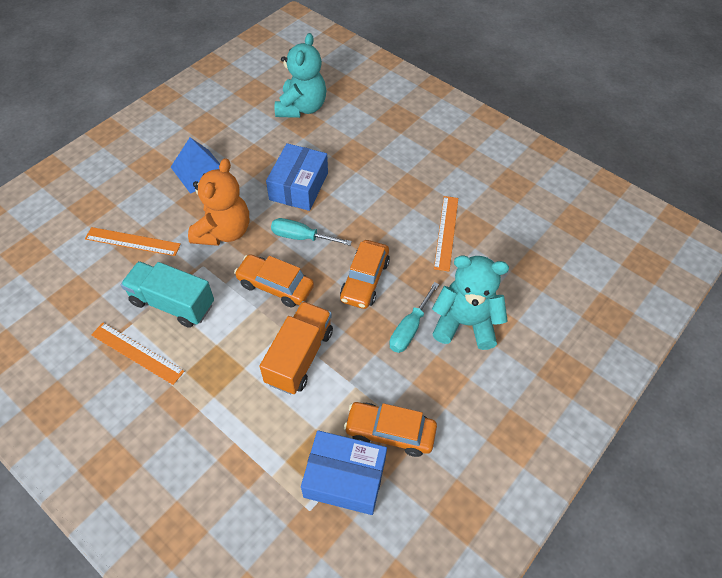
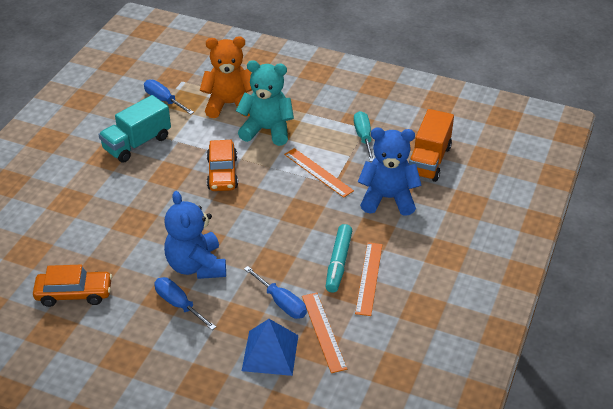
blue box: 2 -> 0
blue screwdriver: 0 -> 3
blue teddy bear: 0 -> 2
orange car: 3 -> 2
turquoise marker: 0 -> 1
turquoise screwdriver: 2 -> 1
turquoise teddy bear: 2 -> 1

